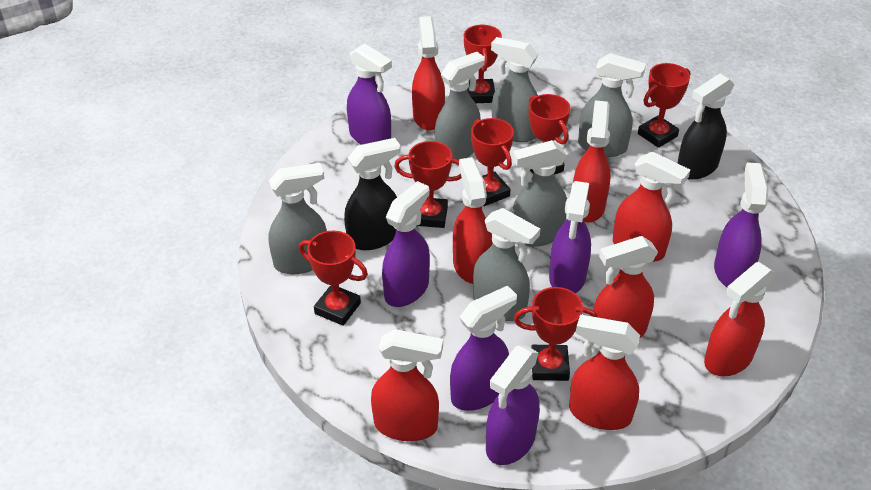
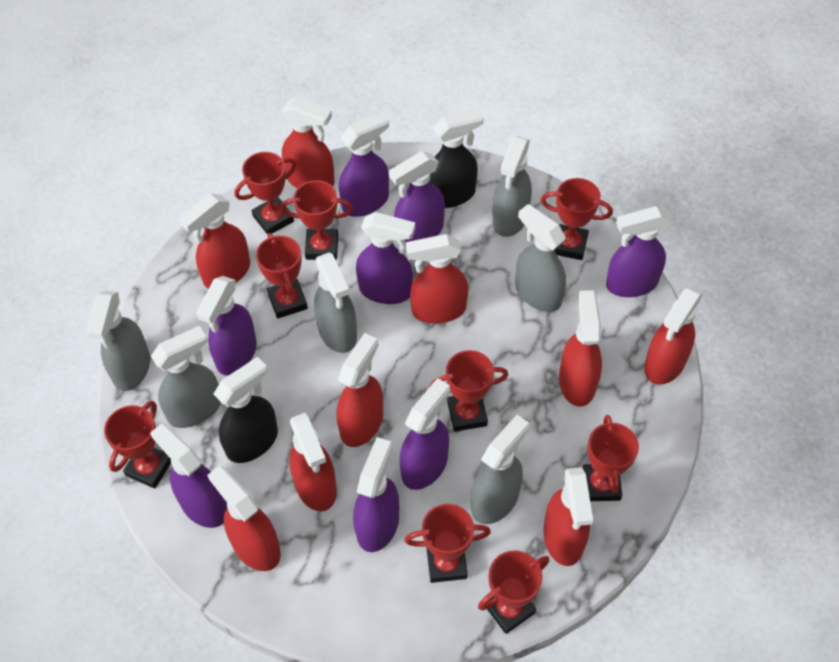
purple spray bottle: 6 -> 8
red spray bottle: 8 -> 9
red trophy: 7 -> 9

